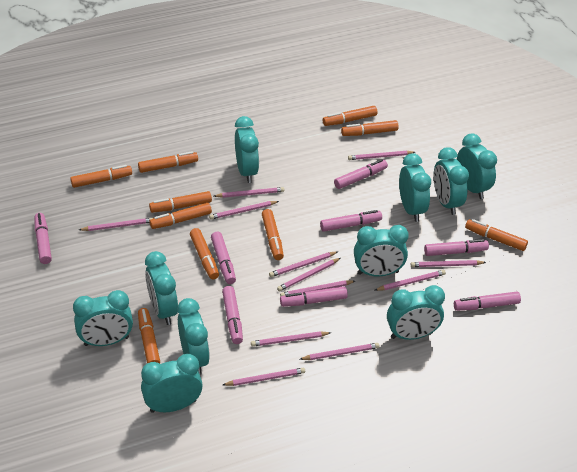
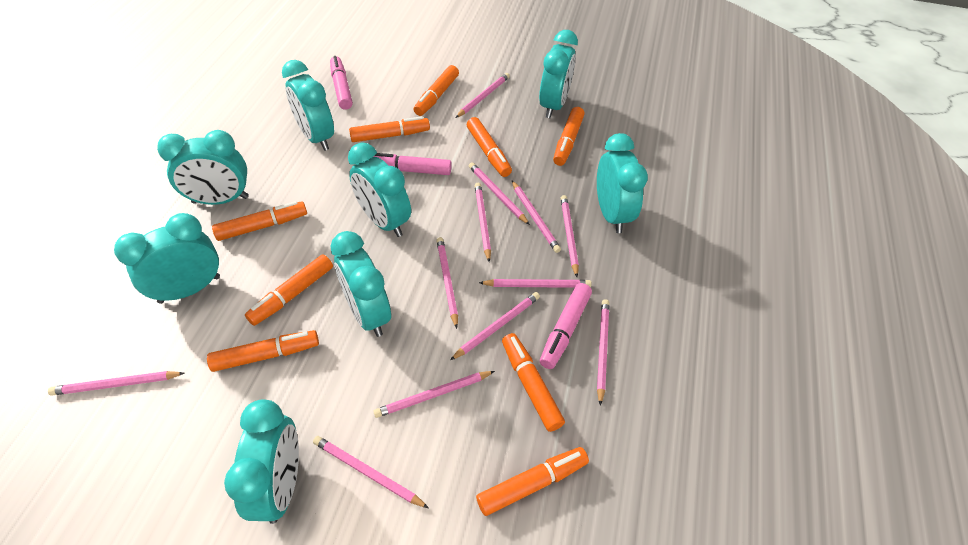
orange marker: 10 -> 9
pink marker: 8 -> 3
turquoise clock: 10 -> 8

